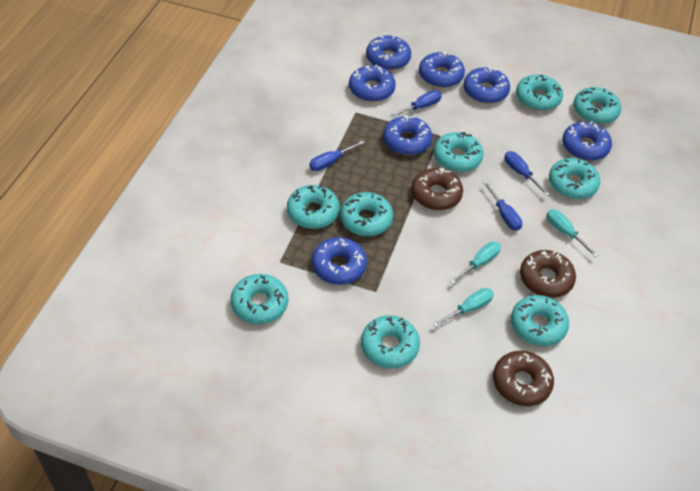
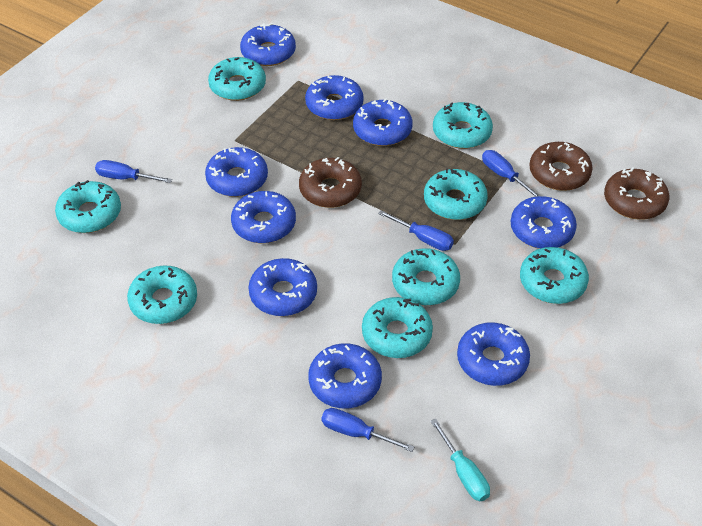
blue donut: 7 -> 9
turquoise donut: 9 -> 8
turquoise screwdriver: 3 -> 1

